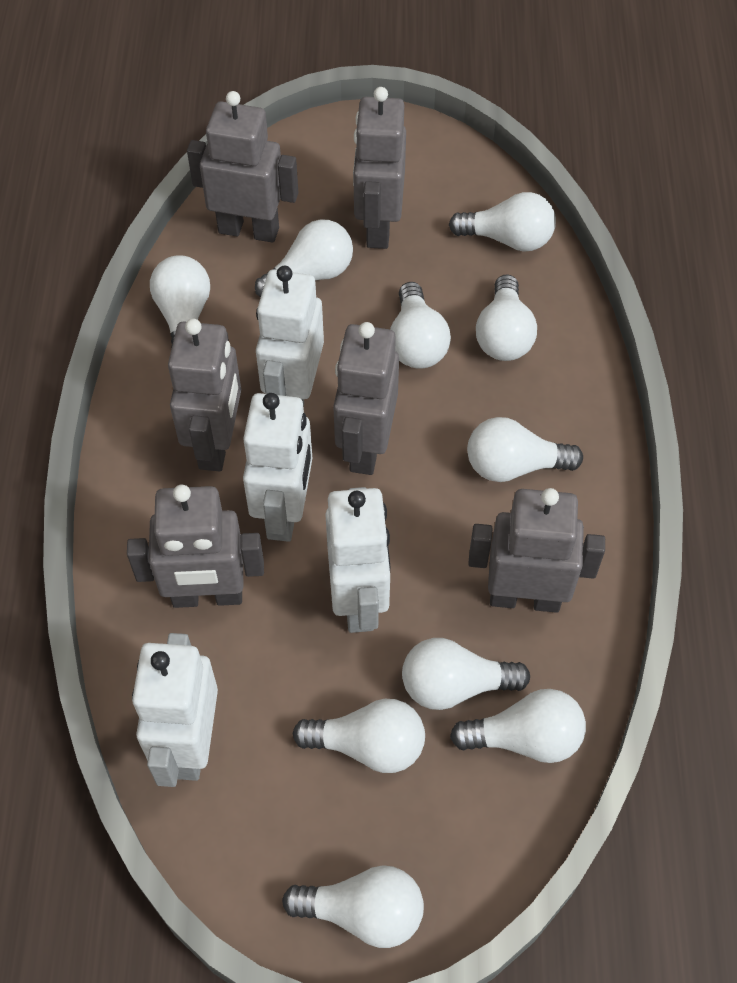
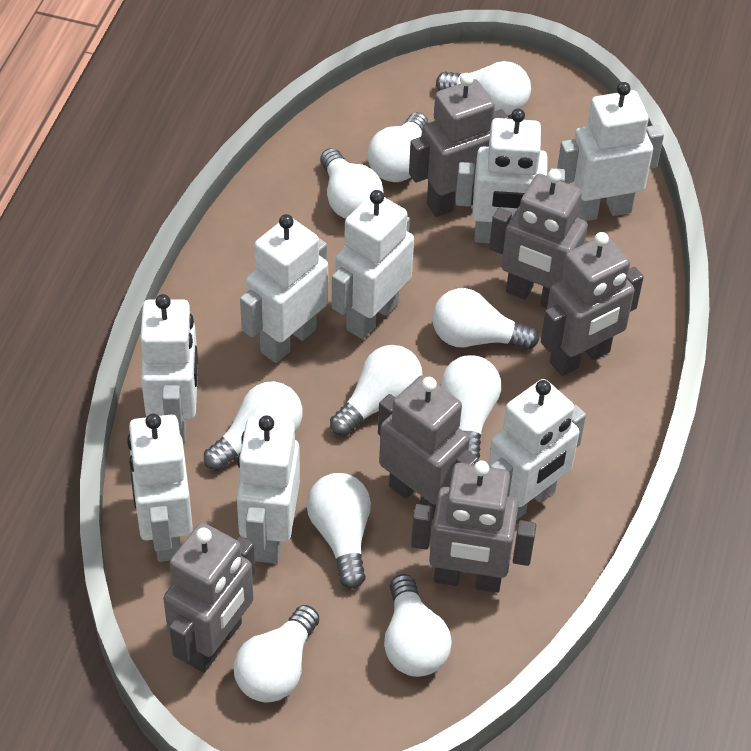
white robot: 4 -> 8

